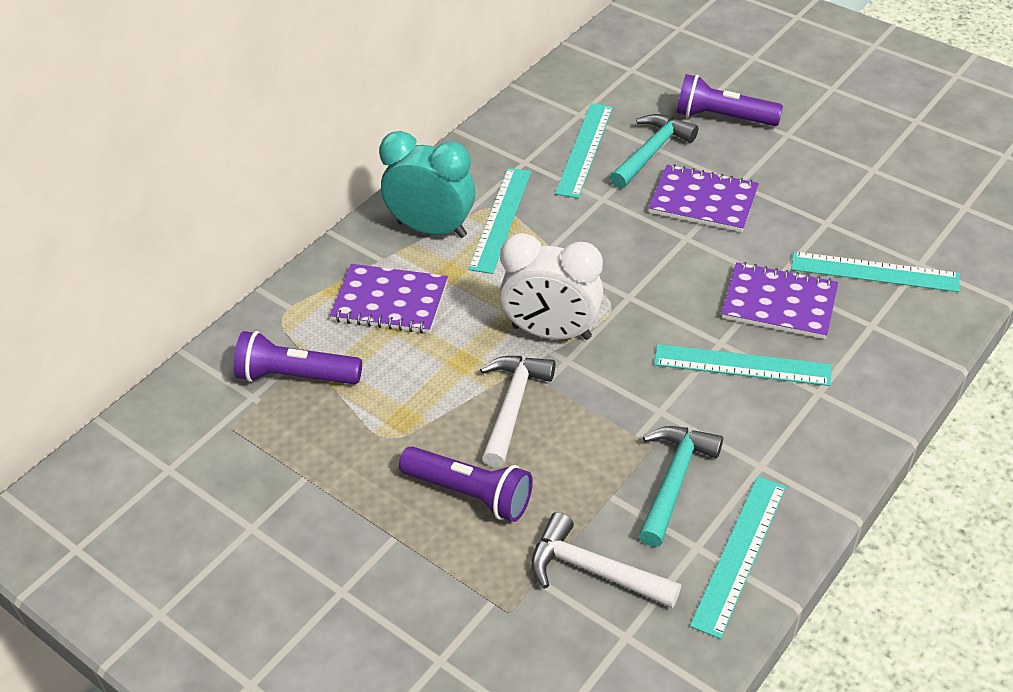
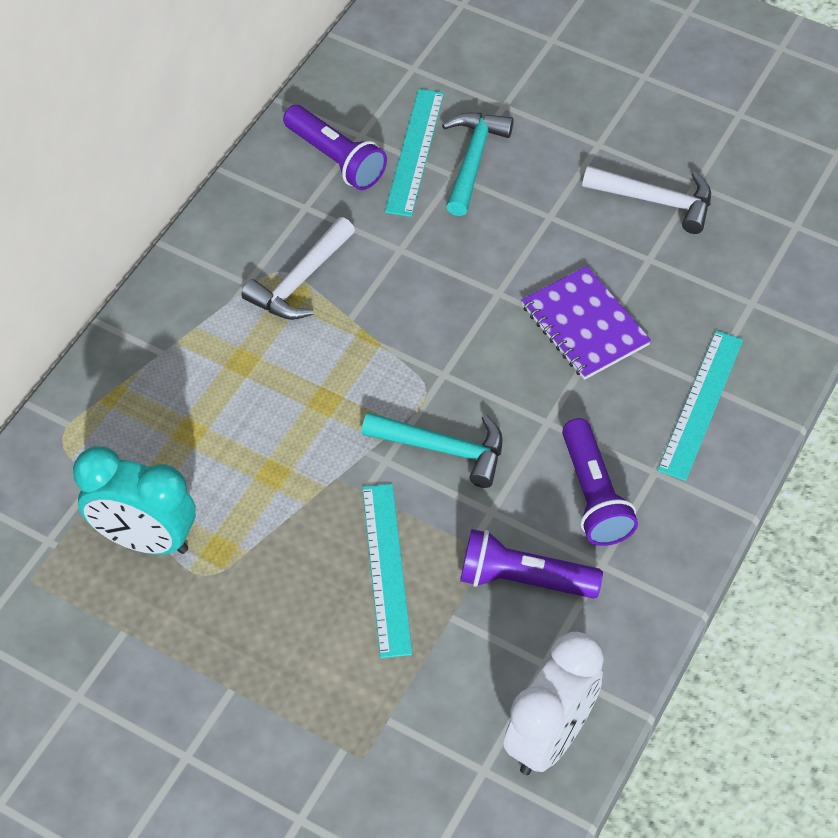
purple notebook: 3 -> 1
turquoise ruler: 5 -> 3

